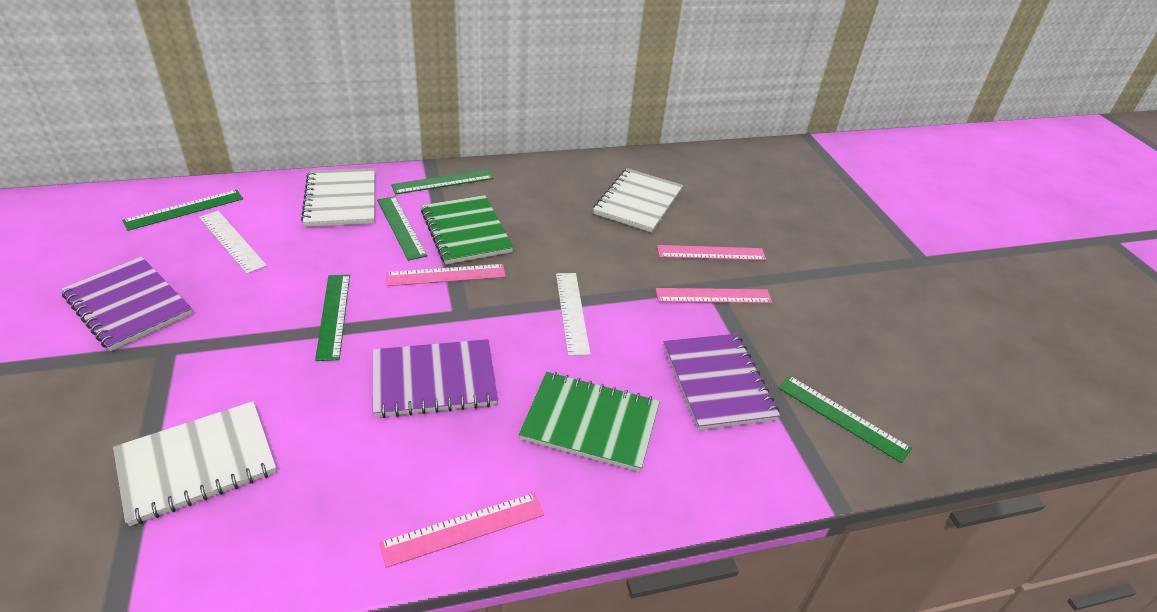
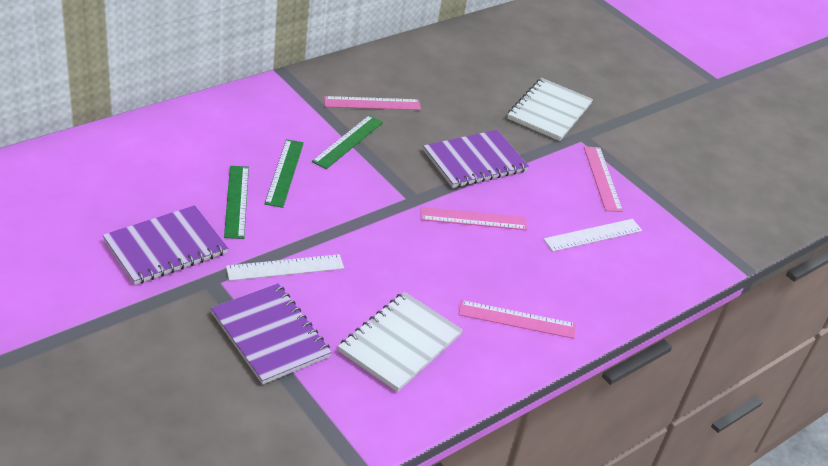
green notebook: 2 -> 0
green ruler: 5 -> 3
white notebook: 3 -> 2

